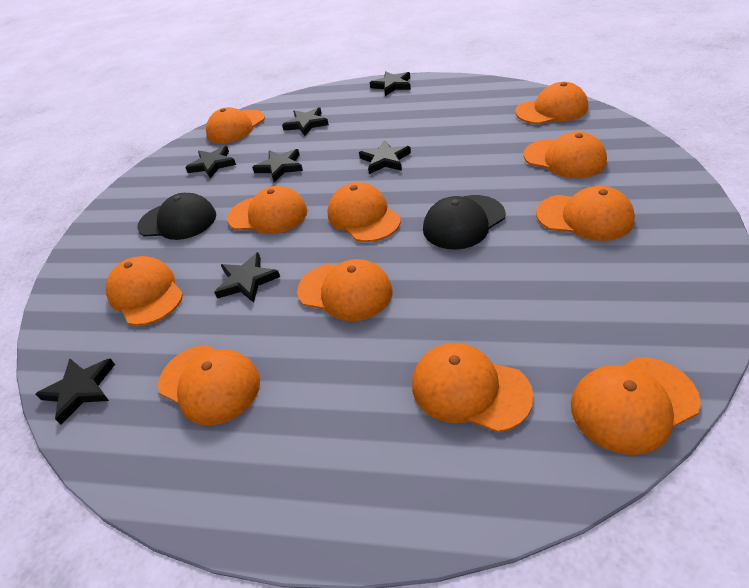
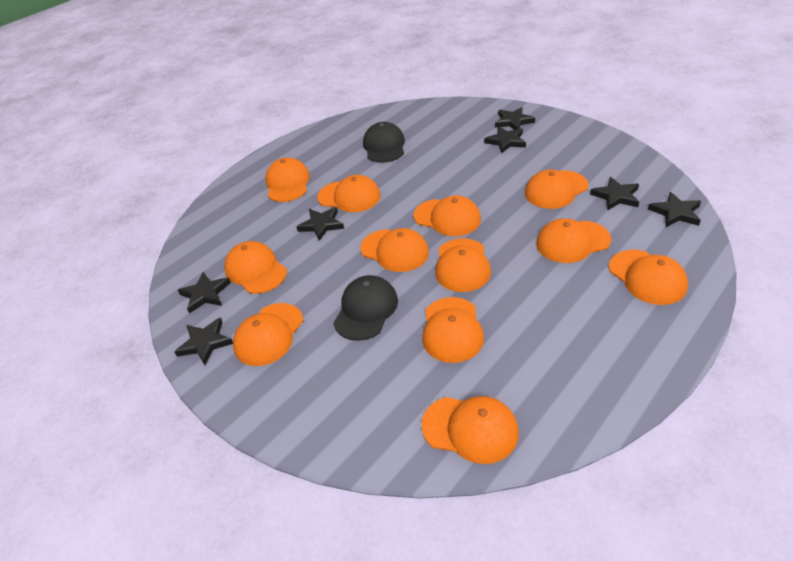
orange cap: 11 -> 12

